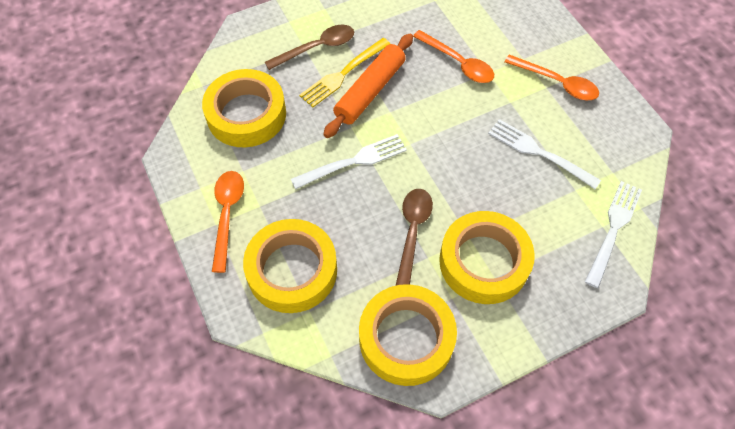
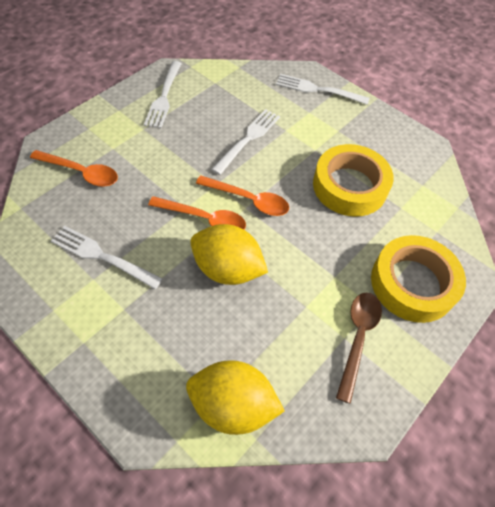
brown spoon: 2 -> 1
orange rolling pin: 1 -> 0
white fork: 3 -> 4
yellow fork: 1 -> 0
yellow lemon: 0 -> 2
yellow tape: 4 -> 2

